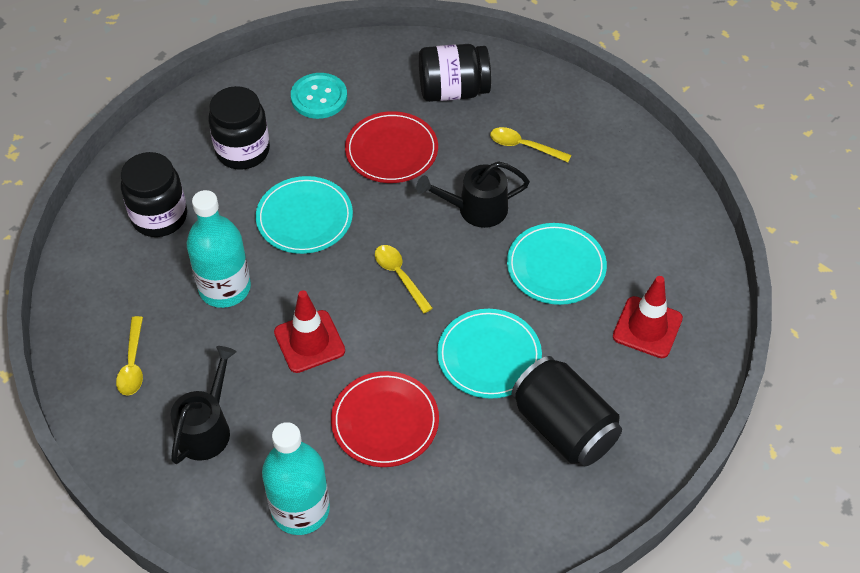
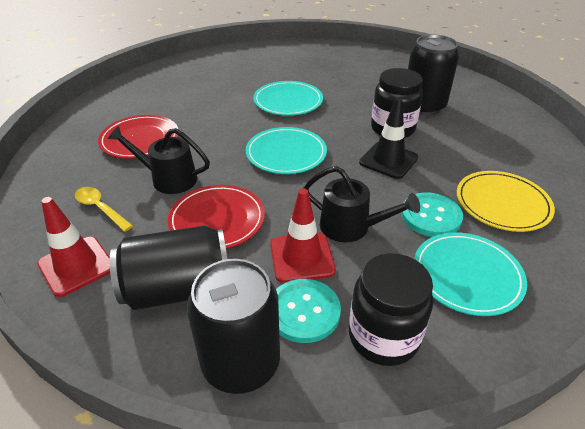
black can: 1 -> 3
black jar: 3 -> 2
black traffic cone: 0 -> 1
turquoise bottle: 2 -> 0
turquoise button: 1 -> 2
yellow plate: 0 -> 1
yellow spoon: 3 -> 1

